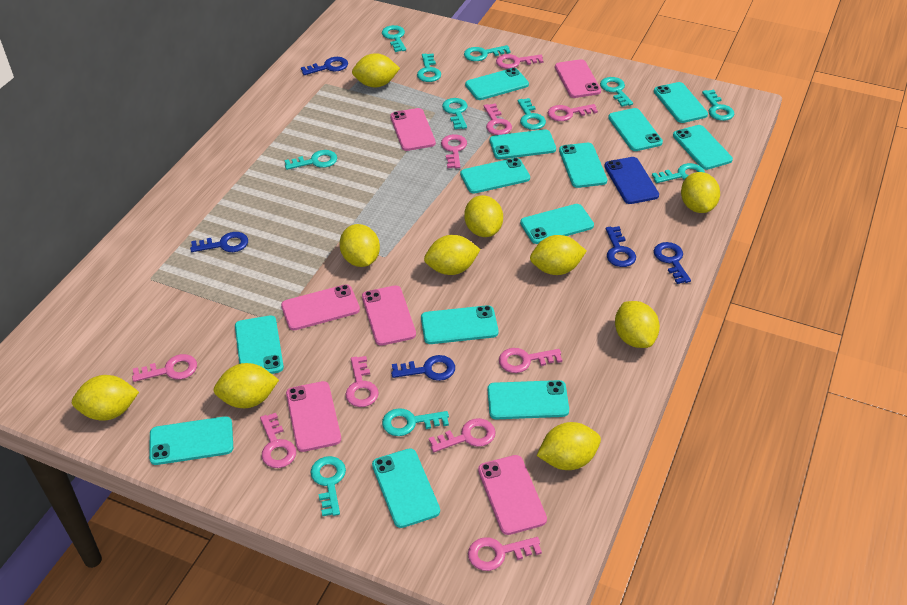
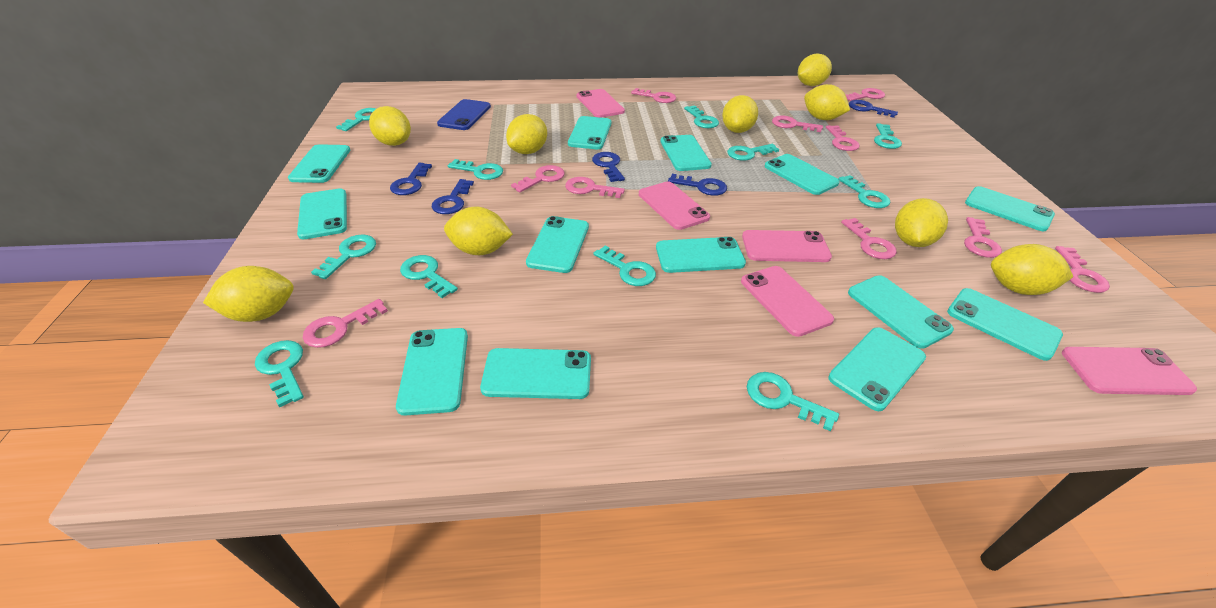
pink phone: 6 -> 5
yellow lemon: 10 -> 9

